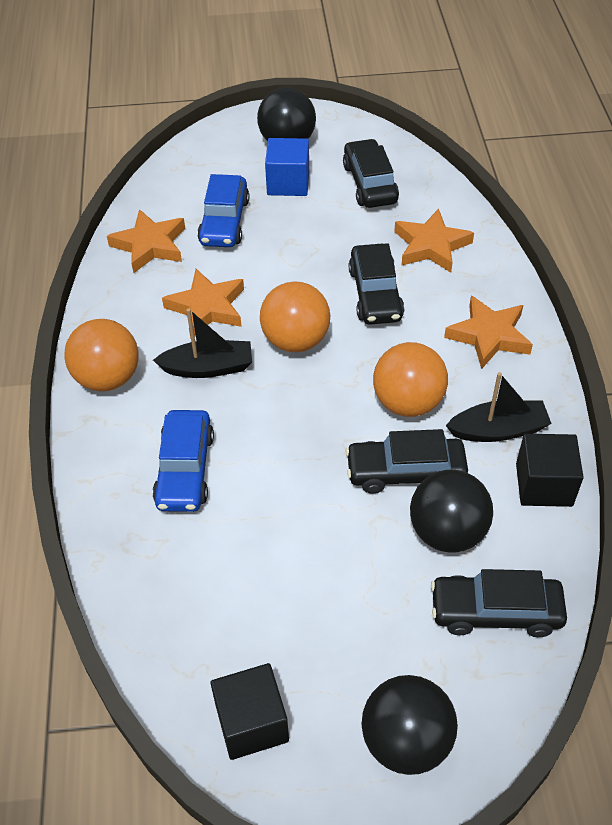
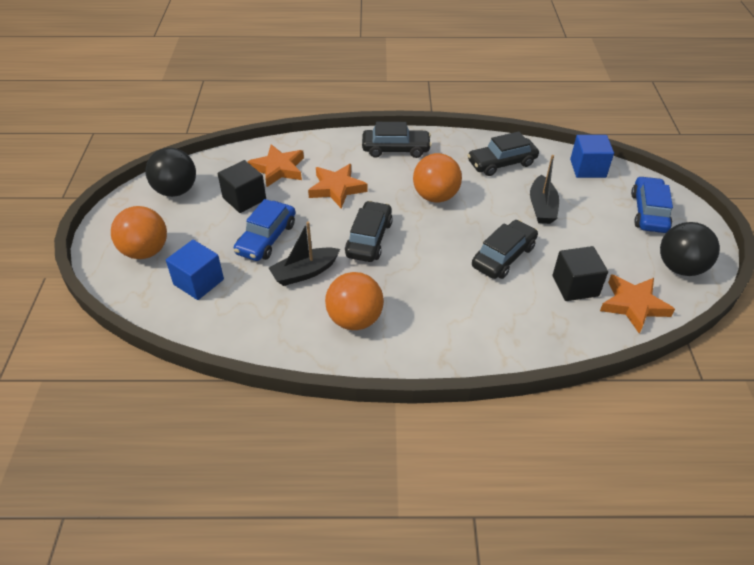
black ball: 3 -> 2
blue cube: 1 -> 2
orange star: 4 -> 3

